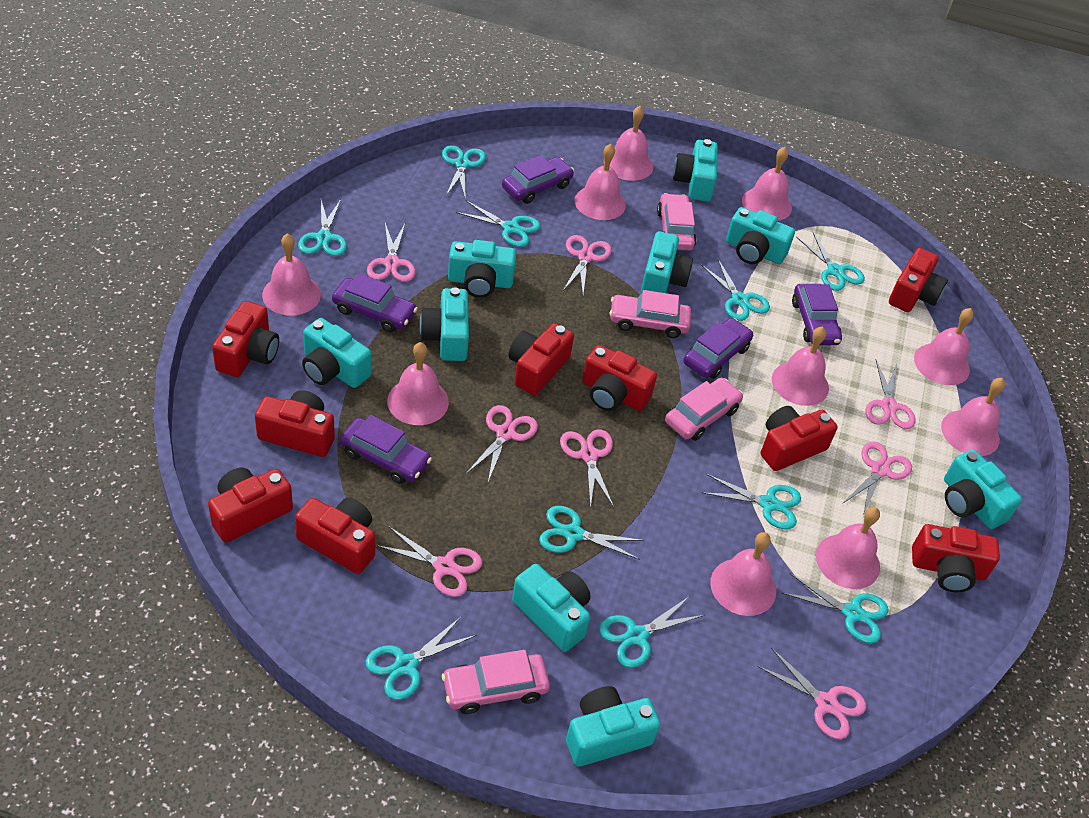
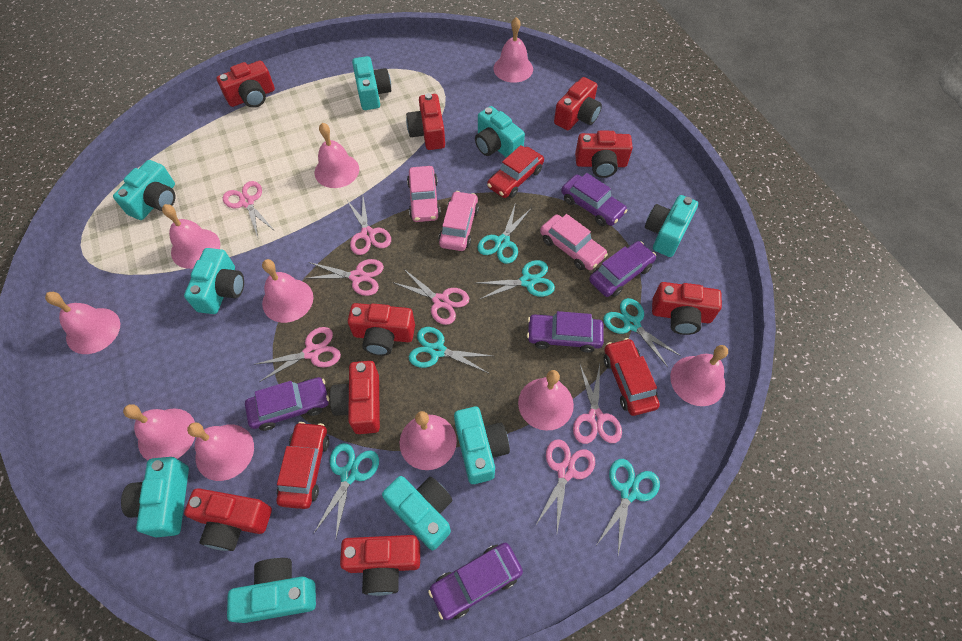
pink car: 4 -> 3
pink scissors: 8 -> 7
red car: 0 -> 3
turquoise scissors: 10 -> 6

